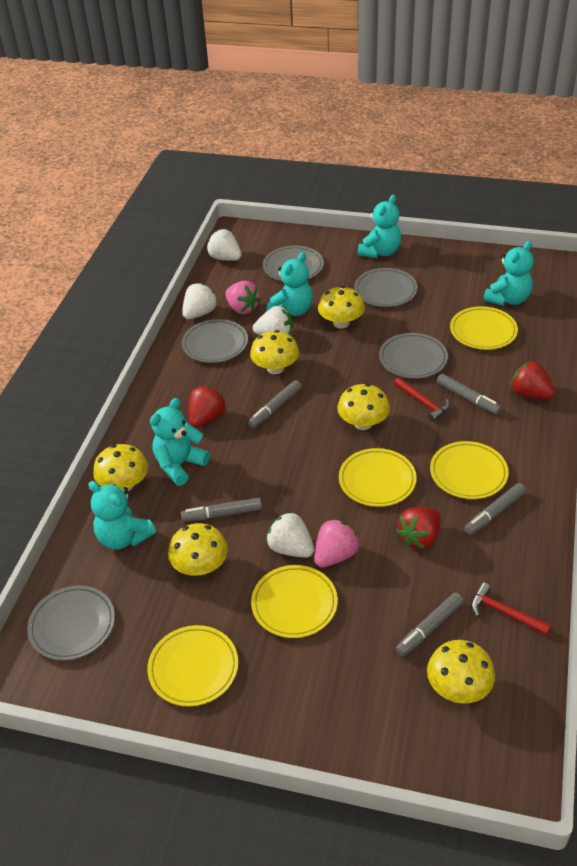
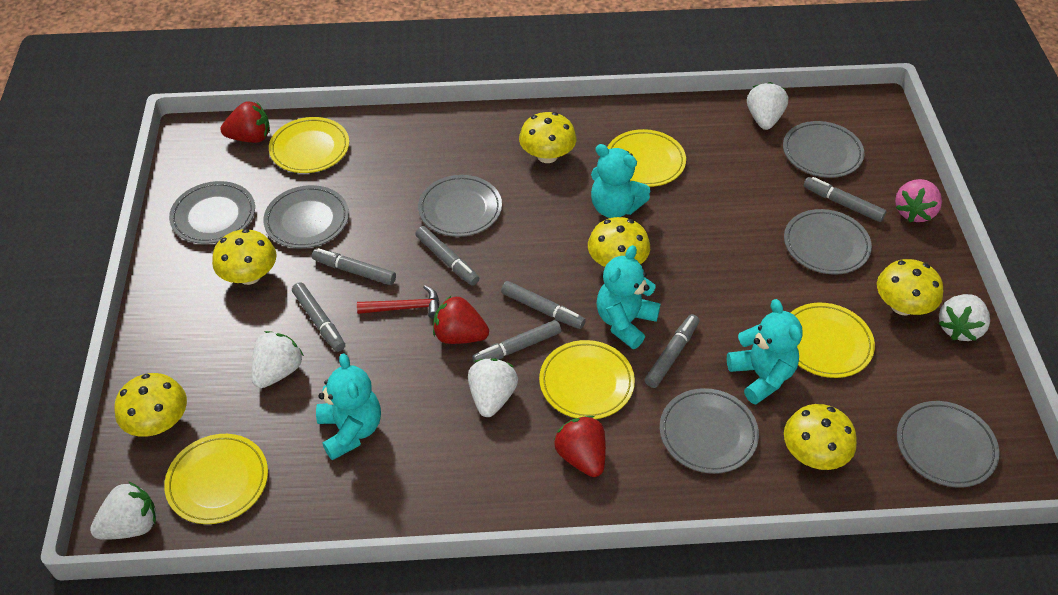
grey marker: 5 -> 7
grey plate: 5 -> 7
pink strawberry: 2 -> 1
red hammer: 2 -> 1
turquoise teddy bear: 5 -> 4
white strawberry: 4 -> 5

